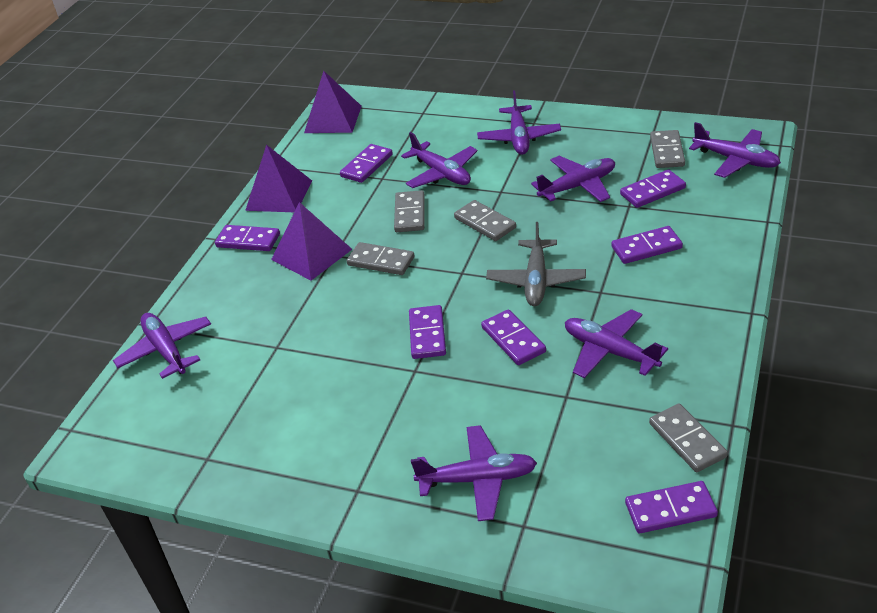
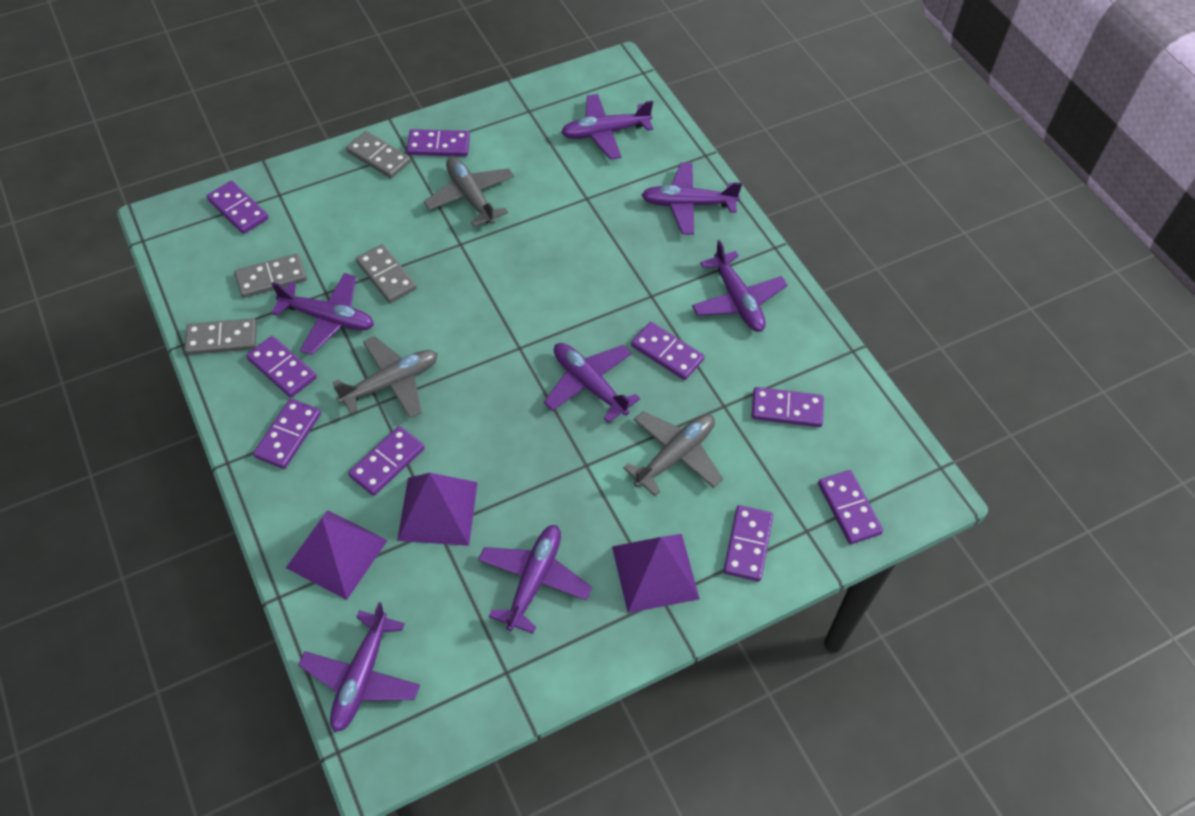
grey domino: 5 -> 4
grey plane: 1 -> 3
purple domino: 7 -> 9

